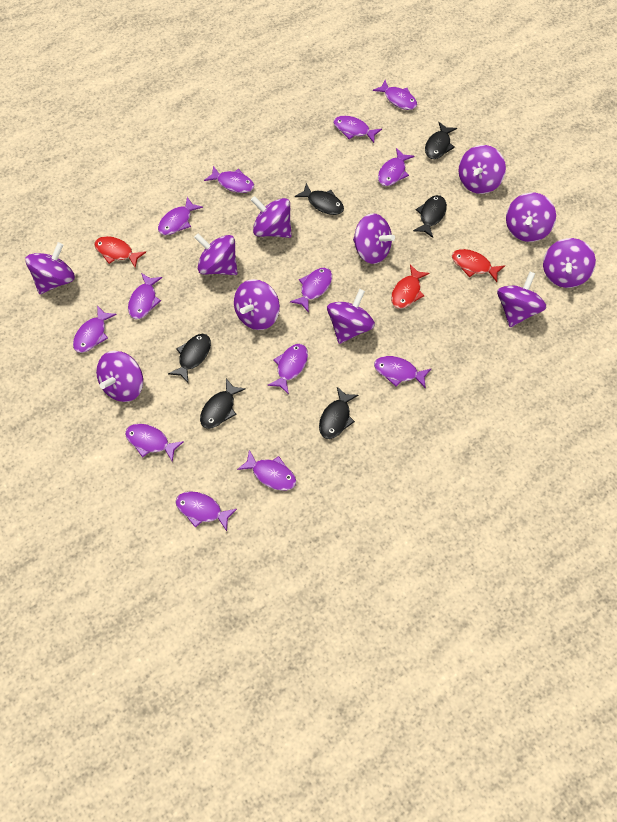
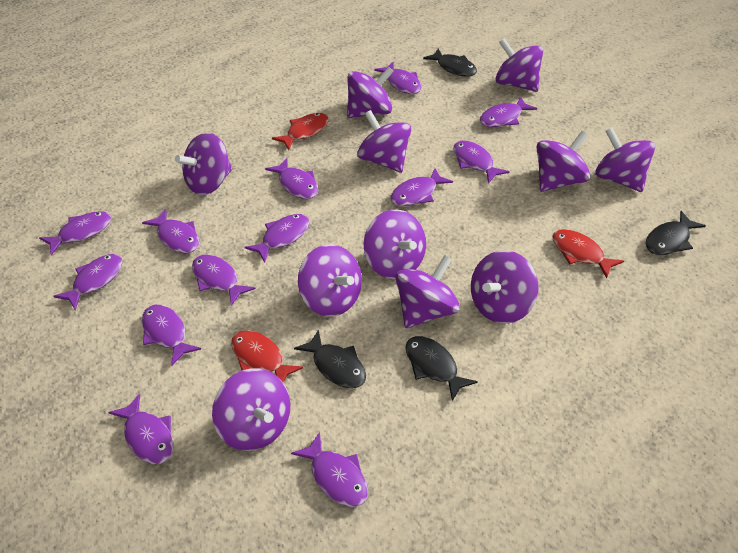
black fish: 6 -> 4

